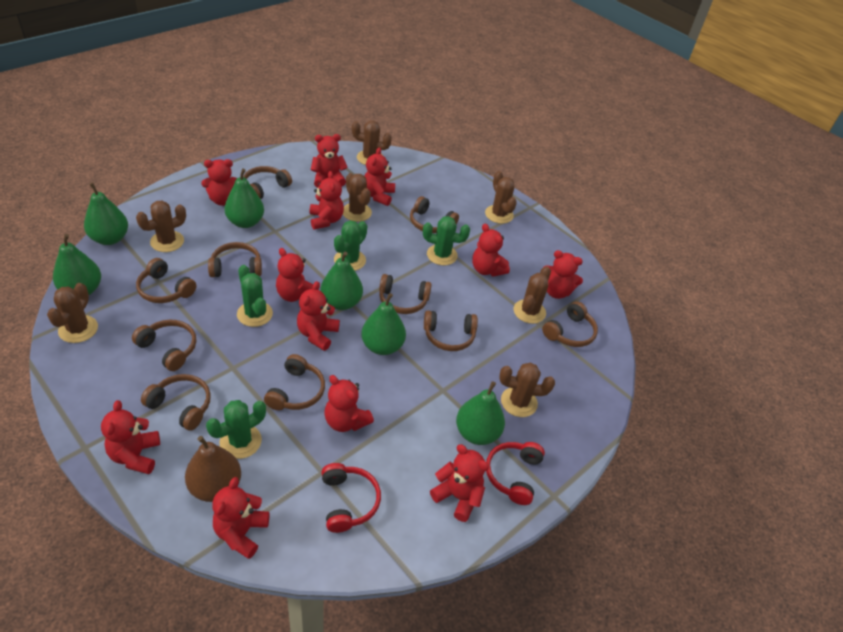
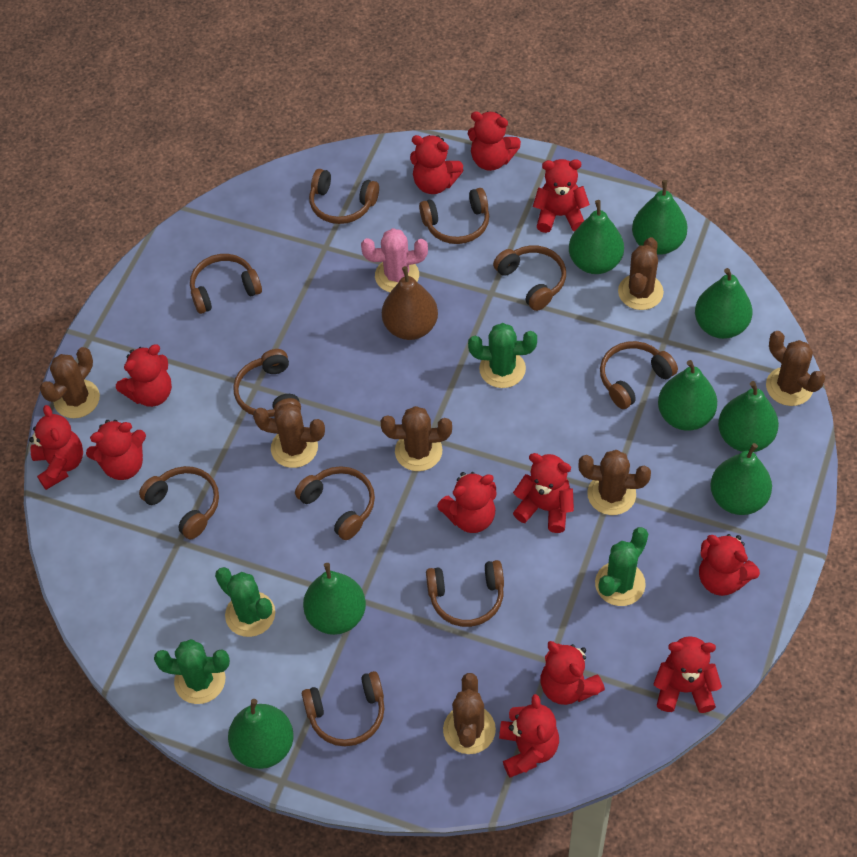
green pear: 6 -> 8
pink cactus: 0 -> 1
red headphones: 2 -> 0

